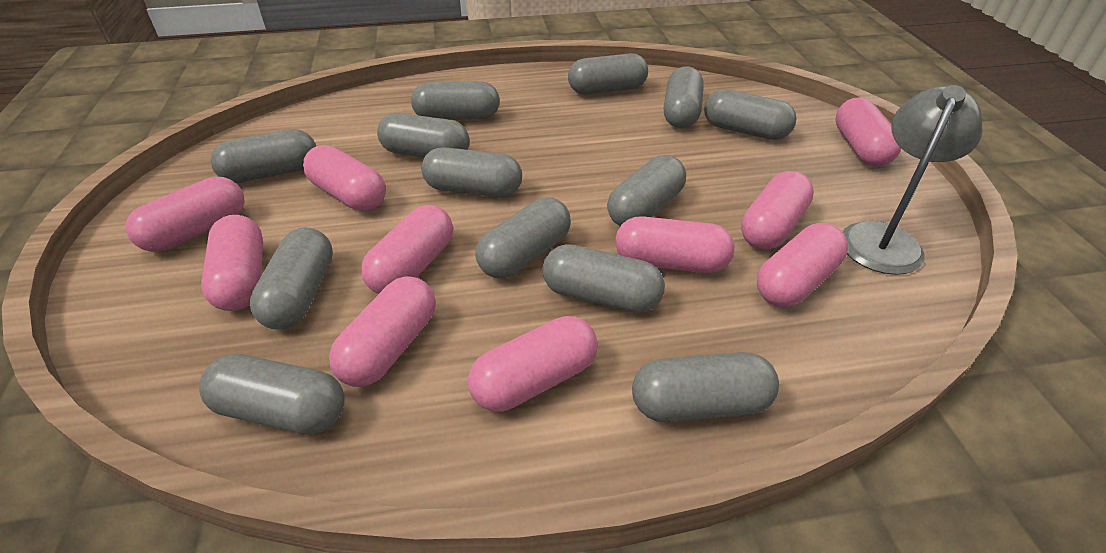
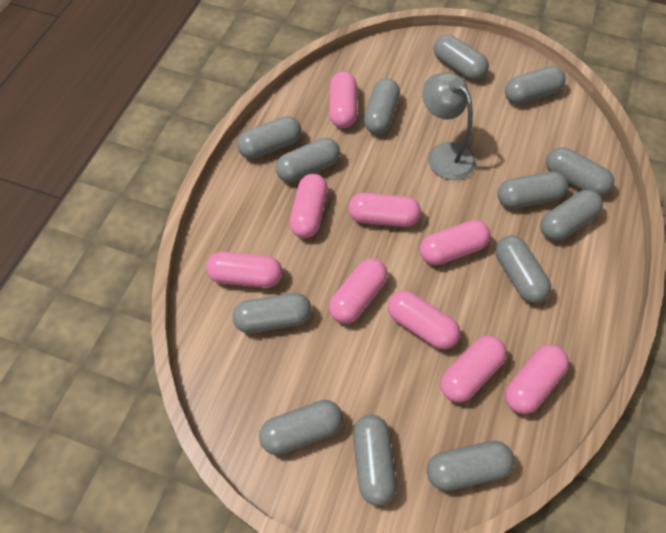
pink capsule: 10 -> 9

